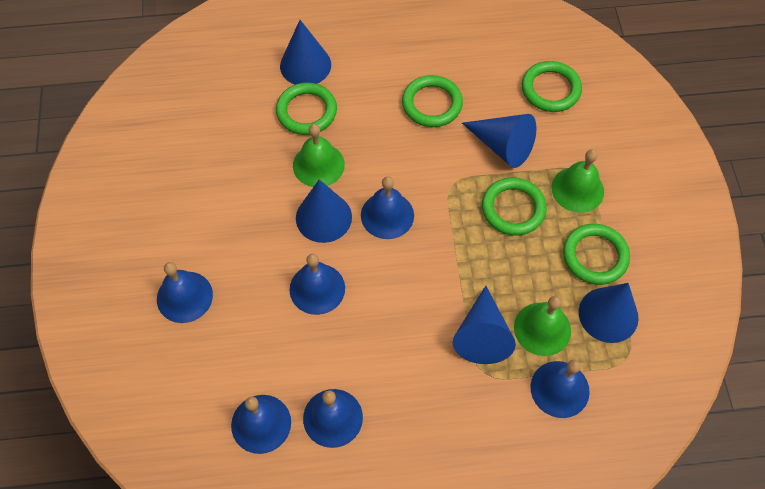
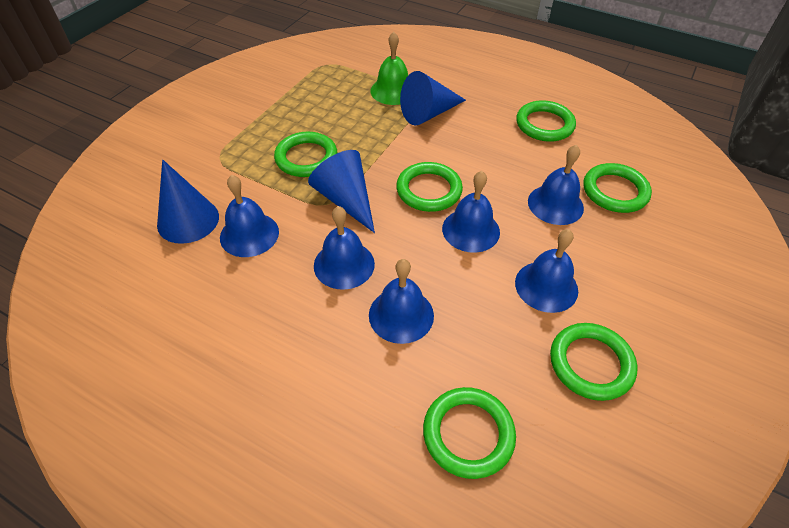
blue cone: 5 -> 3
green bell: 3 -> 1
green ring: 5 -> 6

